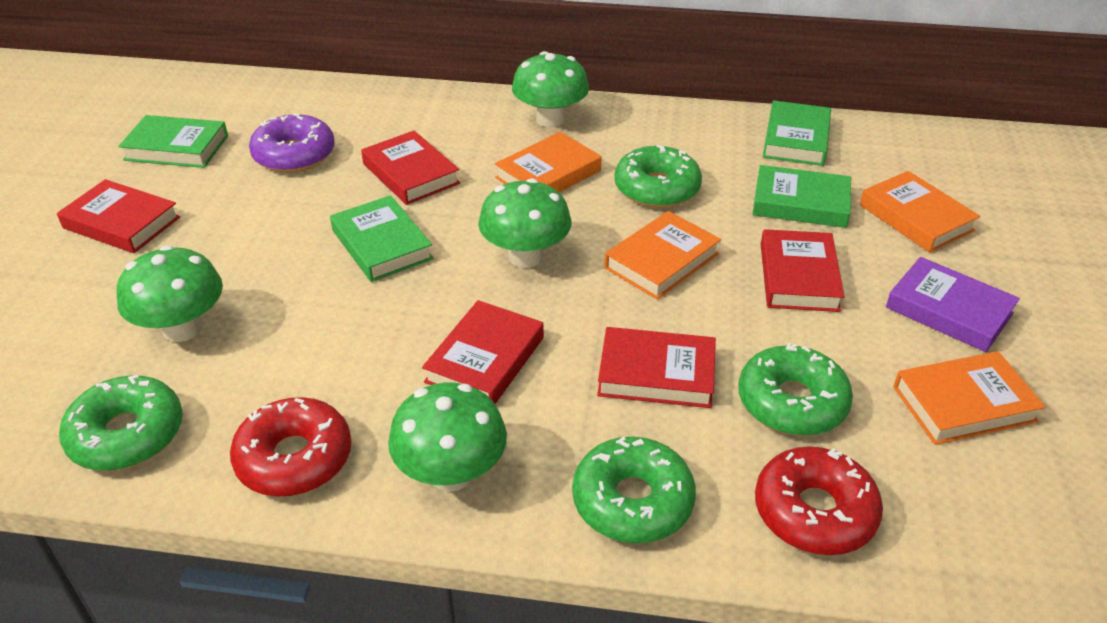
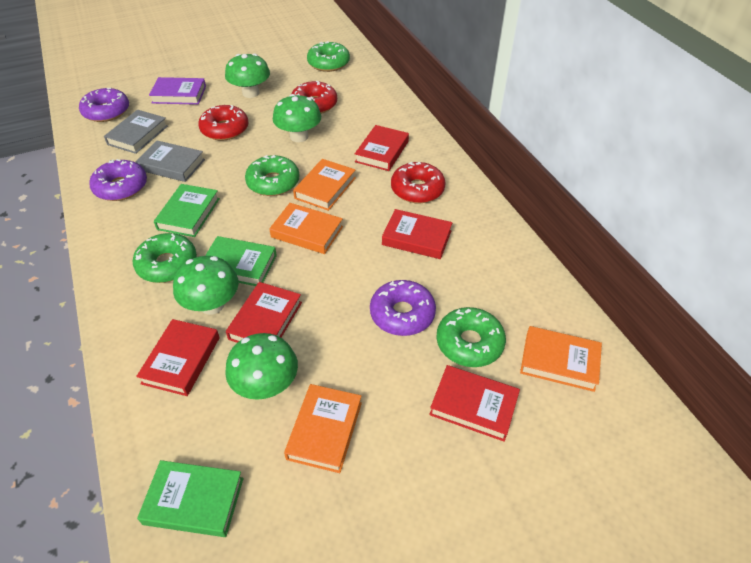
green book: 4 -> 3
grey book: 0 -> 2
purple donut: 1 -> 3
red donut: 2 -> 3

